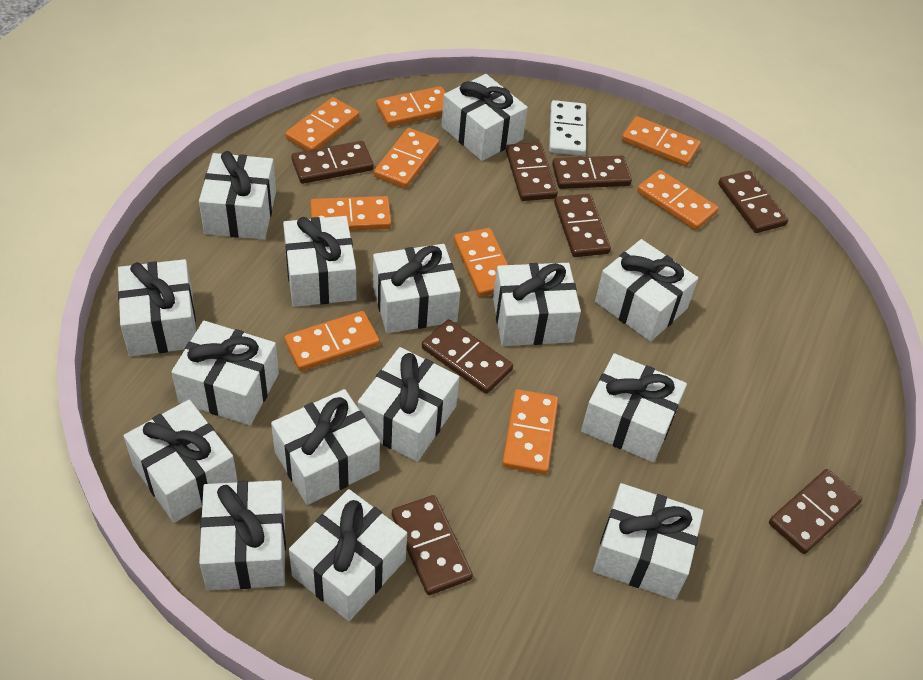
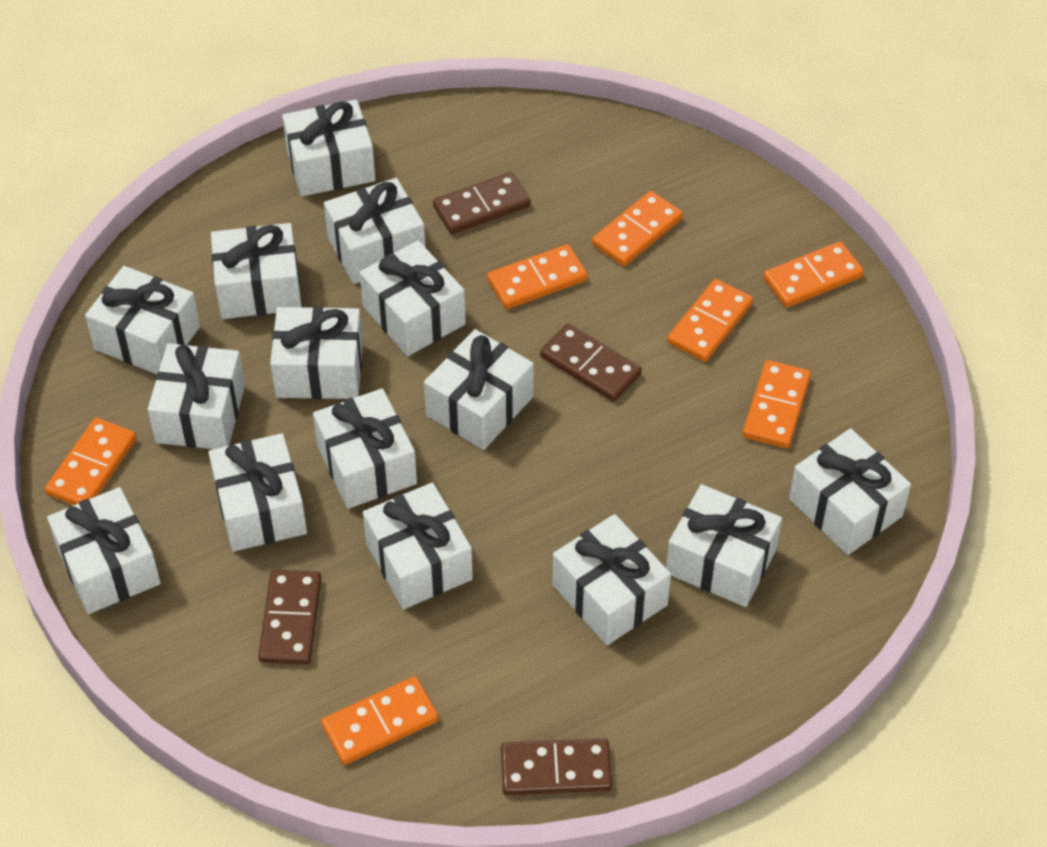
brown domino: 8 -> 4
orange domino: 9 -> 7
white domino: 1 -> 0

